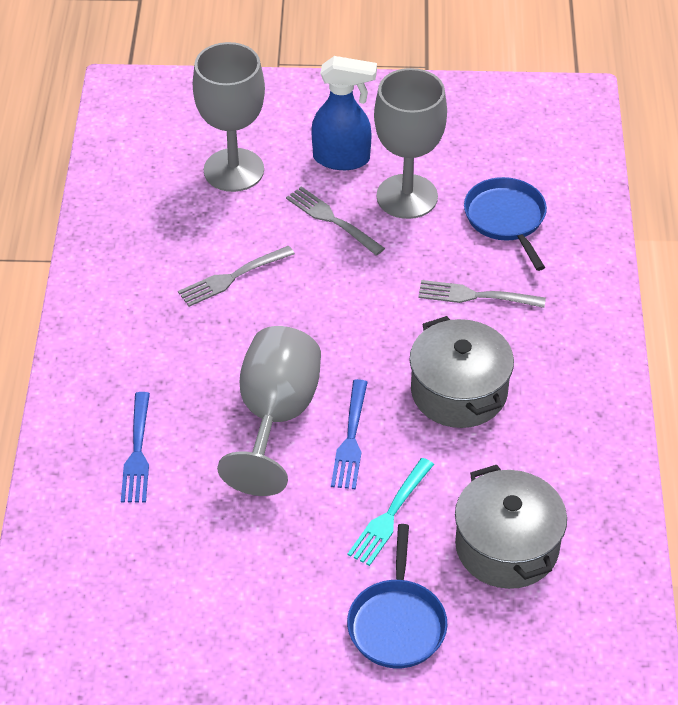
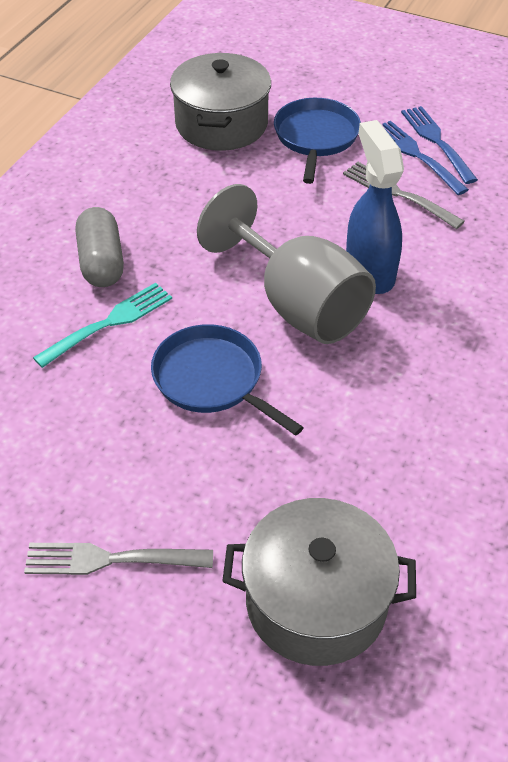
grey capsule: 0 -> 1
grey fork: 3 -> 2
grey goblet: 3 -> 1

